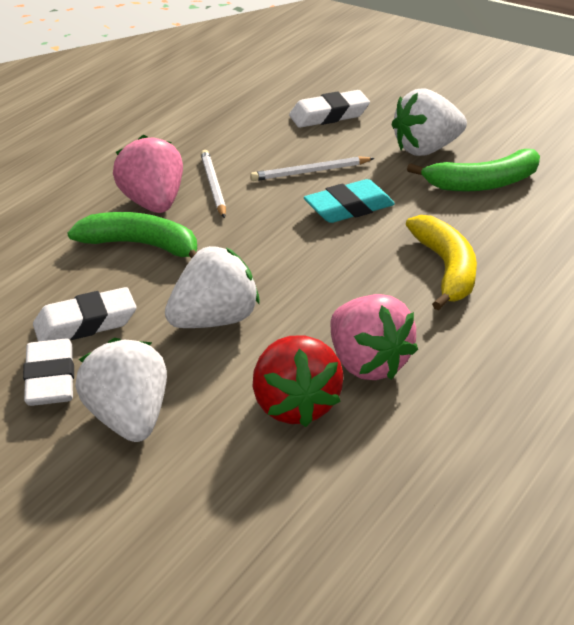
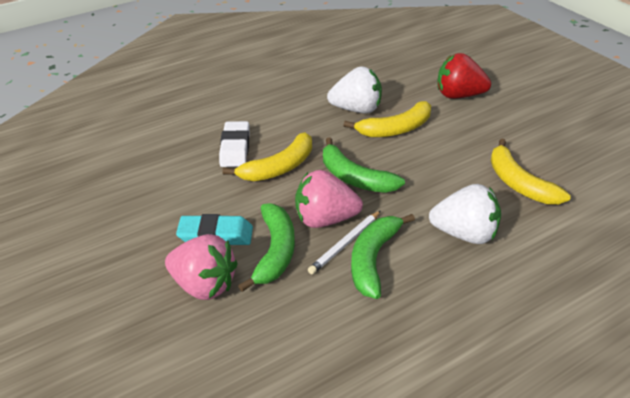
green banana: 2 -> 3
white eraser: 3 -> 1
white pencil: 2 -> 1
white strawberry: 3 -> 2
yellow banana: 1 -> 3

